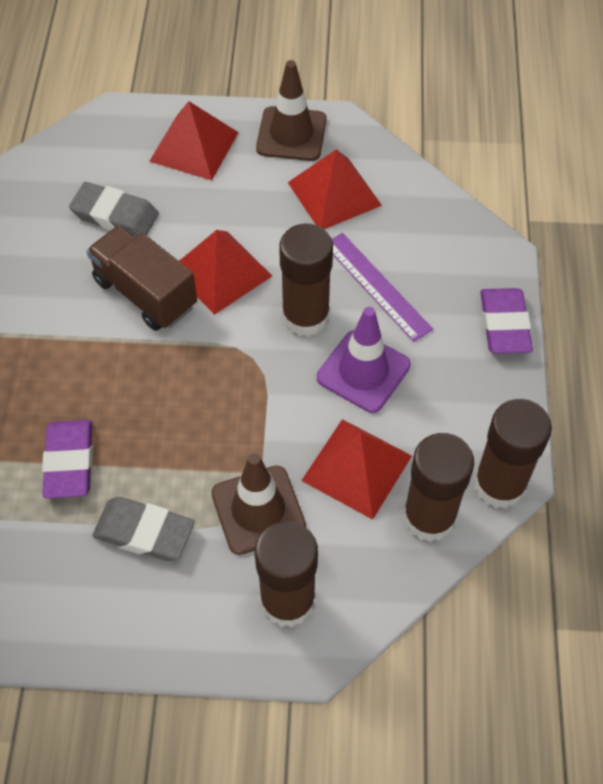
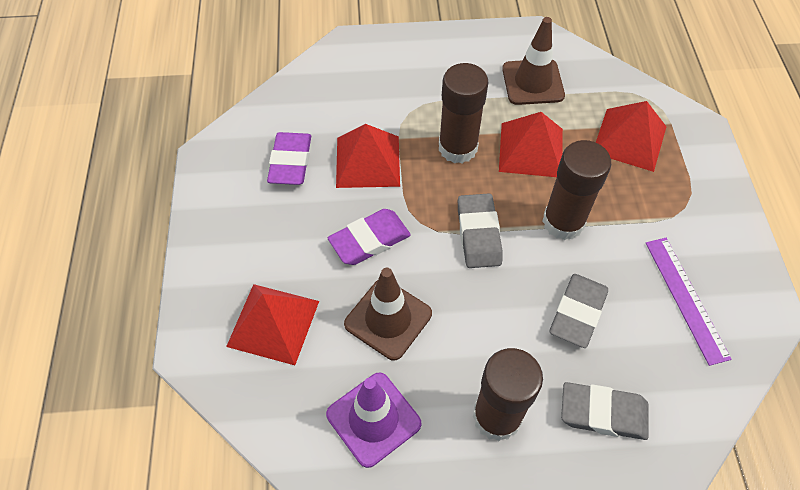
brown glue stick: 4 -> 3
brown truck: 1 -> 0
grey eraser: 2 -> 3

